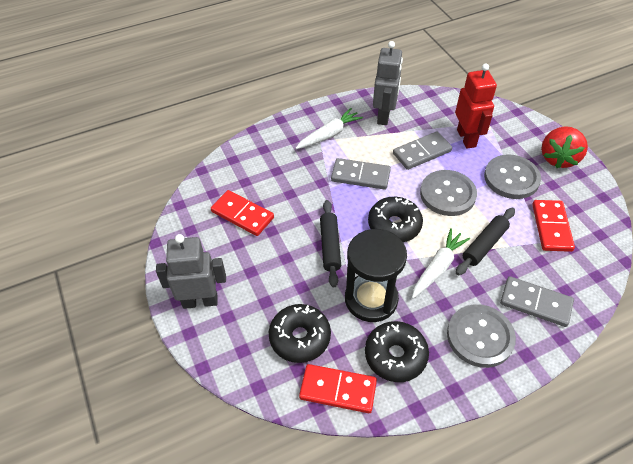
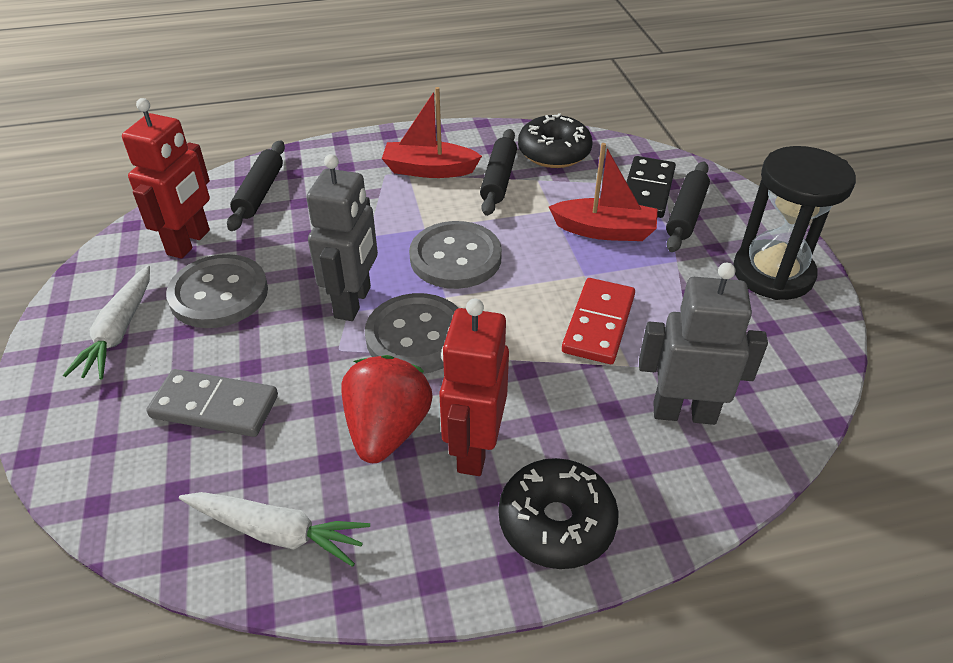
black domino: 0 -> 1
black donut: 3 -> 2
black rolling pin: 2 -> 3
grey domino: 3 -> 1
red boat: 0 -> 2
red domino: 3 -> 1
red robot: 1 -> 2

